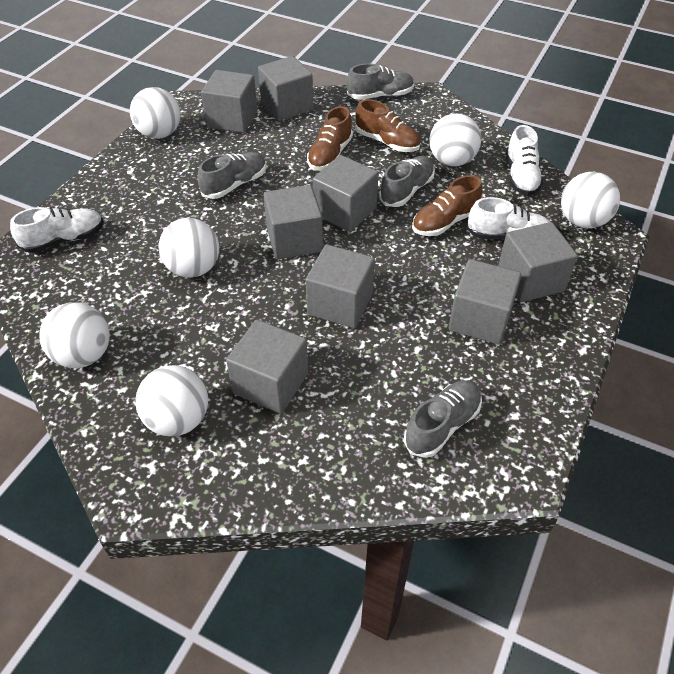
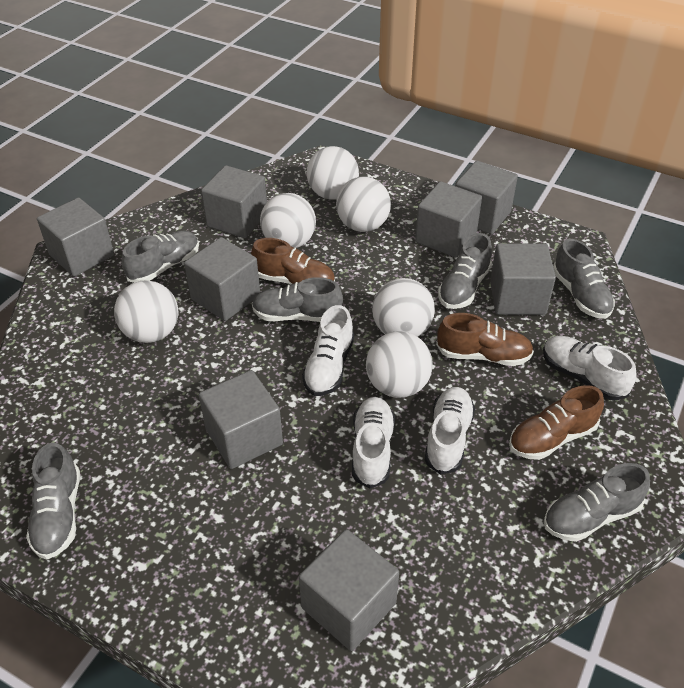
grey shoe: 4 -> 6
white shoe: 3 -> 4

